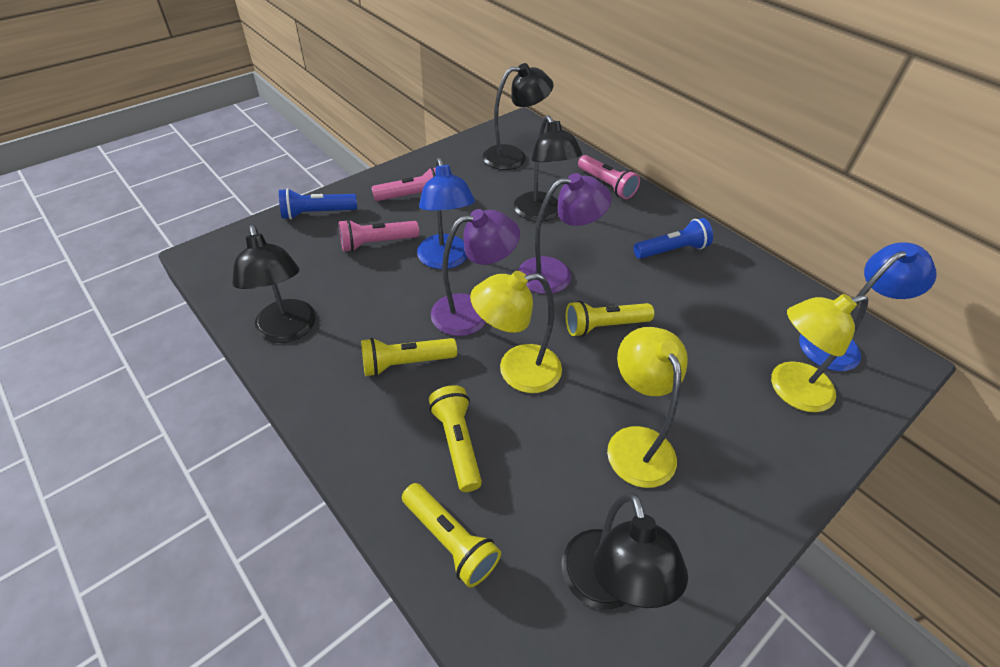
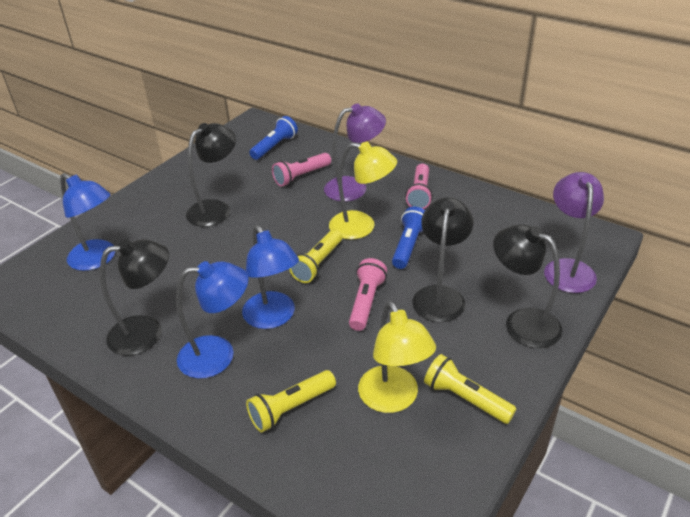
blue lamp: 2 -> 3
yellow flashlight: 4 -> 3
yellow lamp: 3 -> 2

